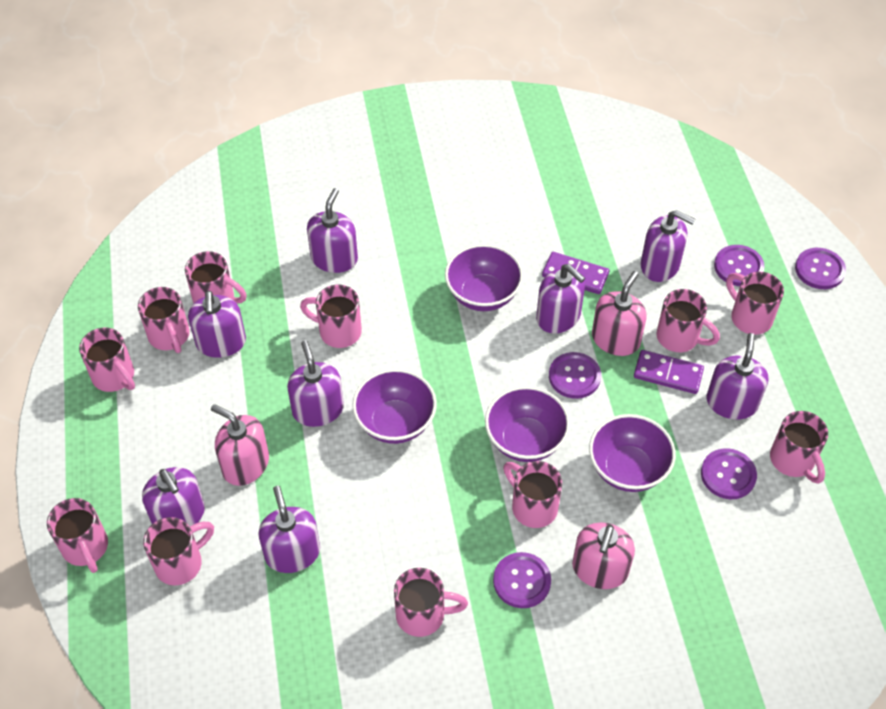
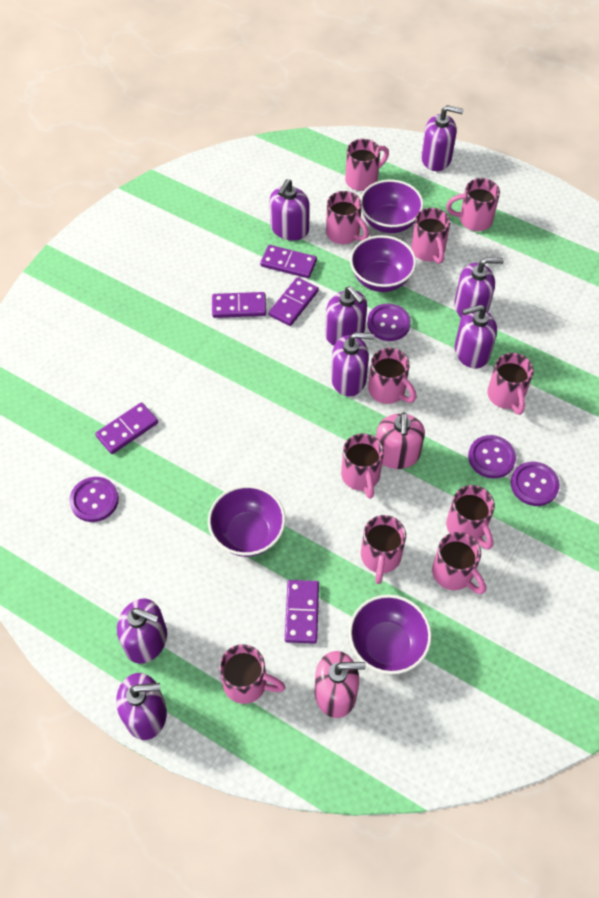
pink soap dispenser: 3 -> 2
purple button: 5 -> 4
purple domino: 2 -> 5

